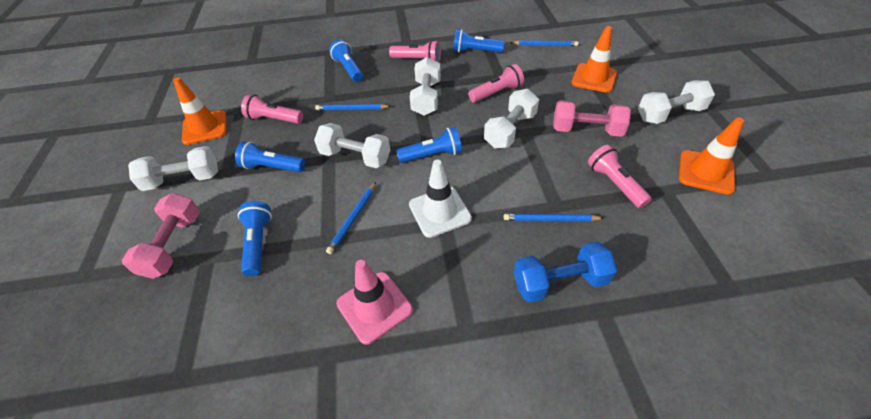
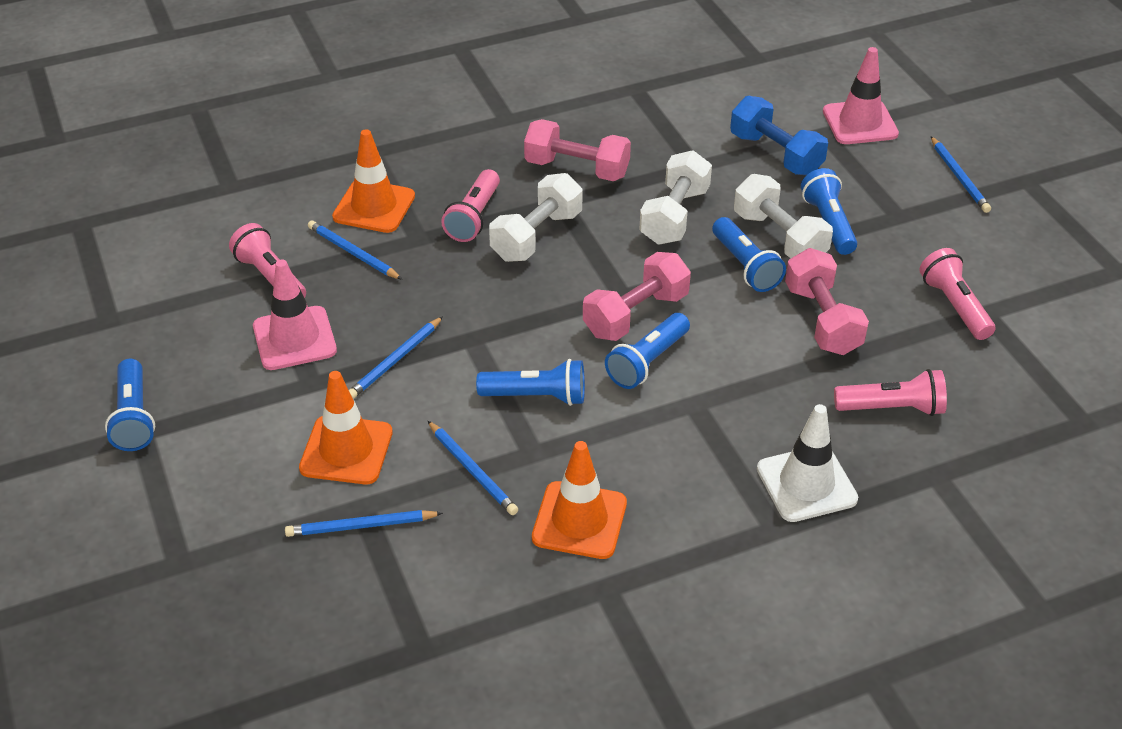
blue pencil: 4 -> 5
pink dumbbell: 2 -> 3
pink traffic cone: 1 -> 2
white dumbbell: 5 -> 3

